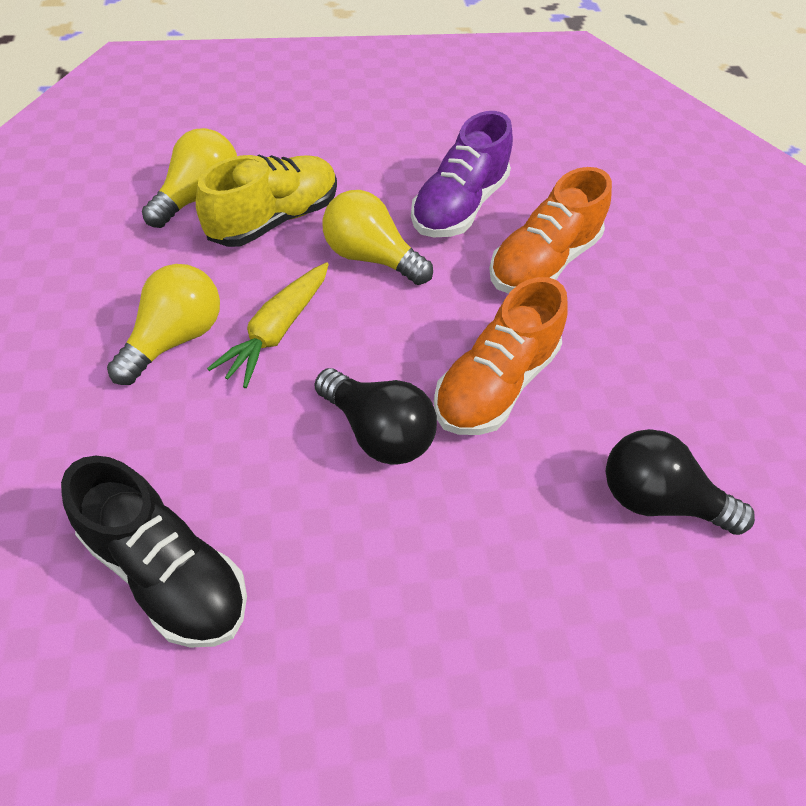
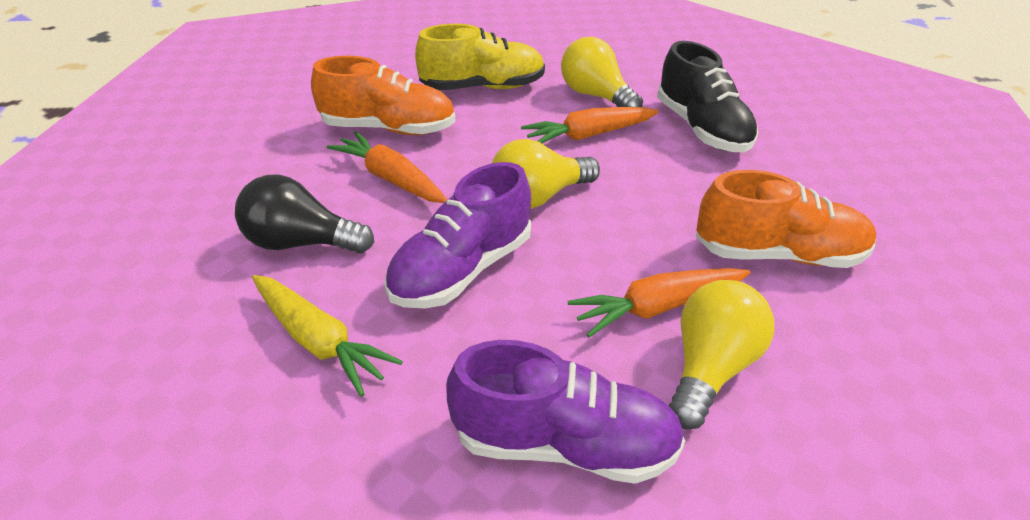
black light bulb: 2 -> 1
orange carrot: 0 -> 3
purple shoe: 1 -> 2

